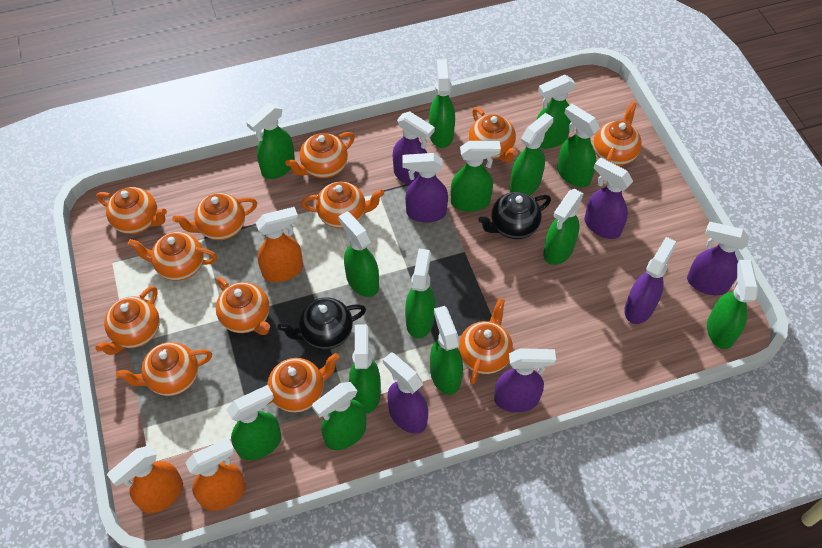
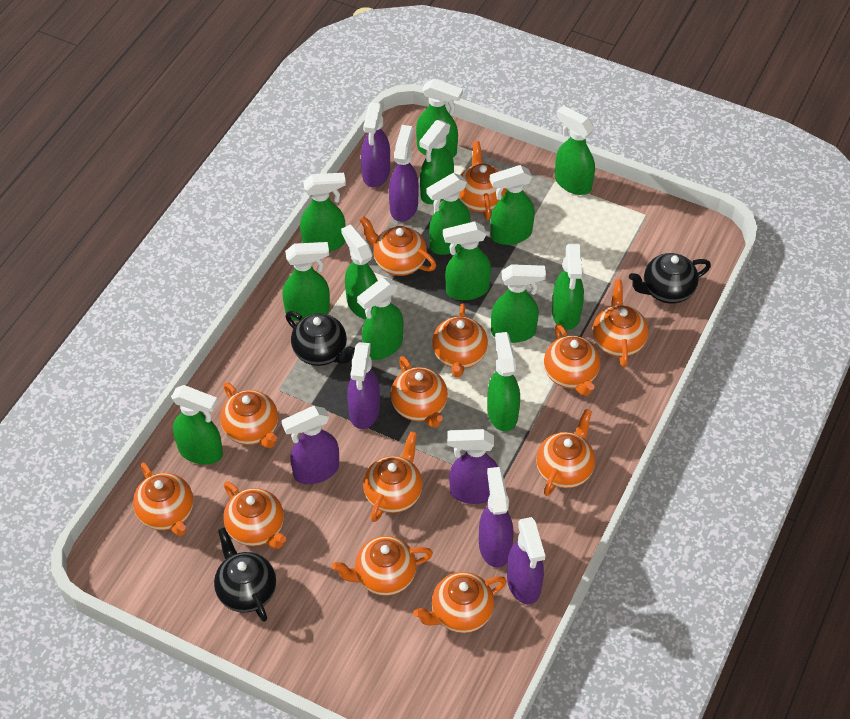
black teapot: 2 -> 3
orange spray bottle: 3 -> 0
orange teapot: 12 -> 13

